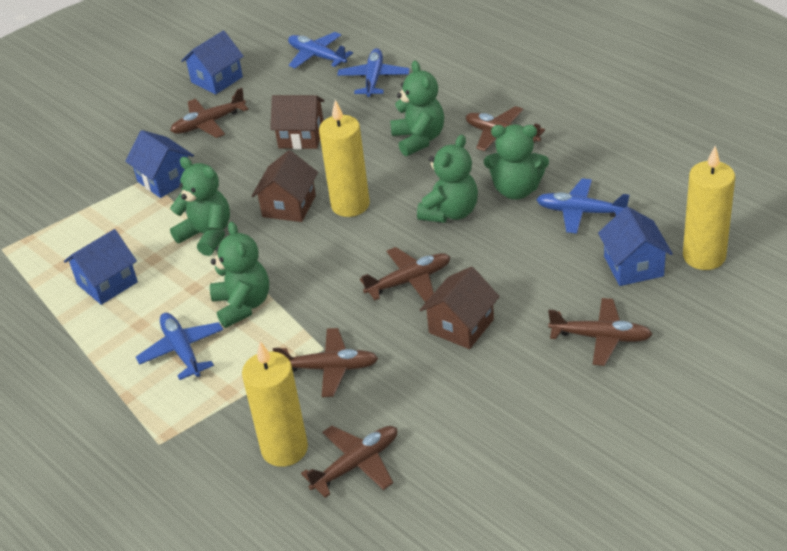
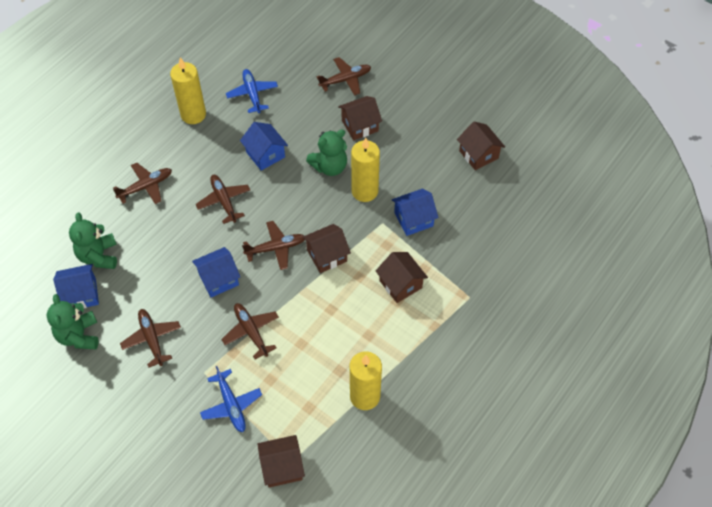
blue plane: 4 -> 2
brown house: 3 -> 5
green teddy bear: 5 -> 3

